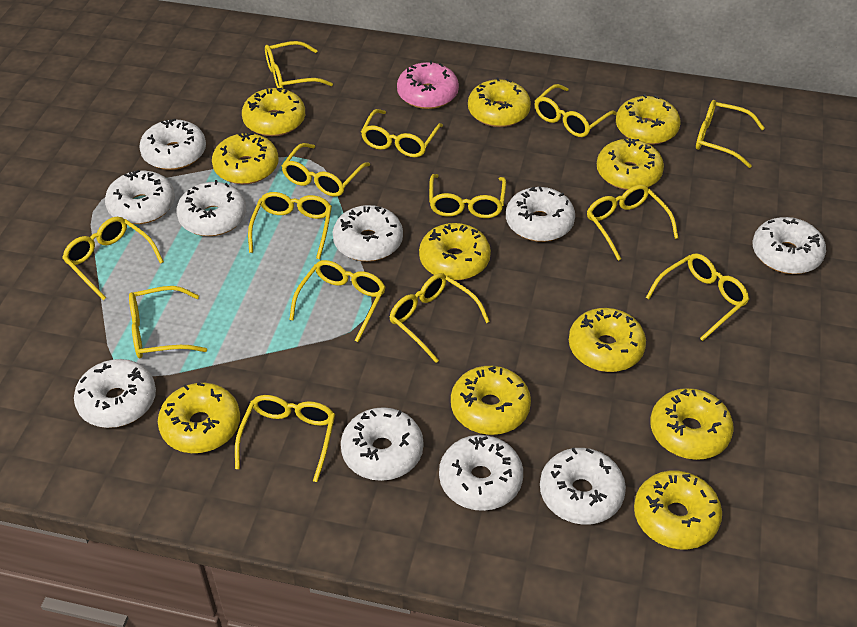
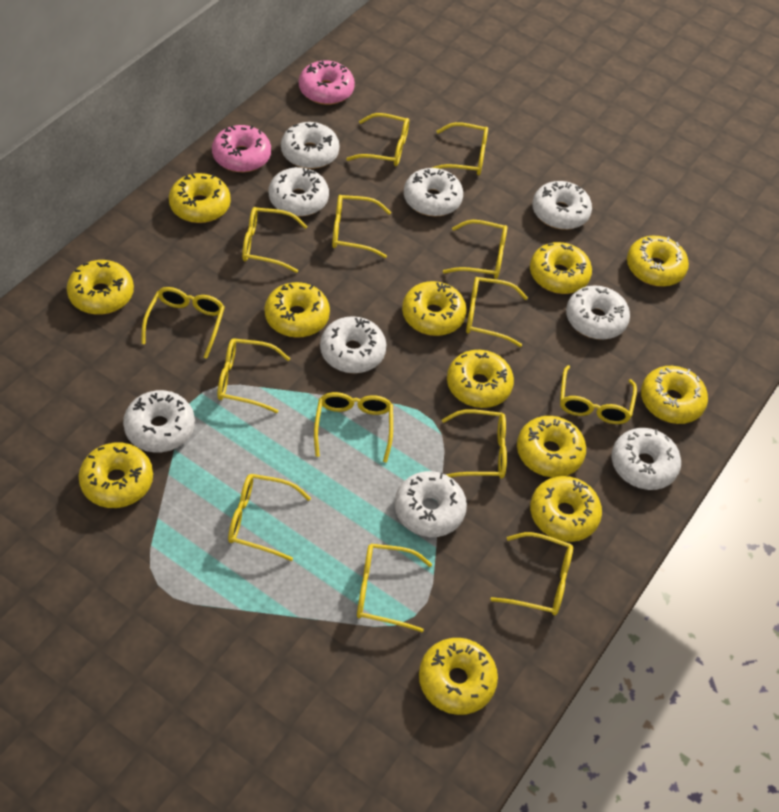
pink donut: 1 -> 2
white donut: 10 -> 9
yellow donut: 11 -> 12

